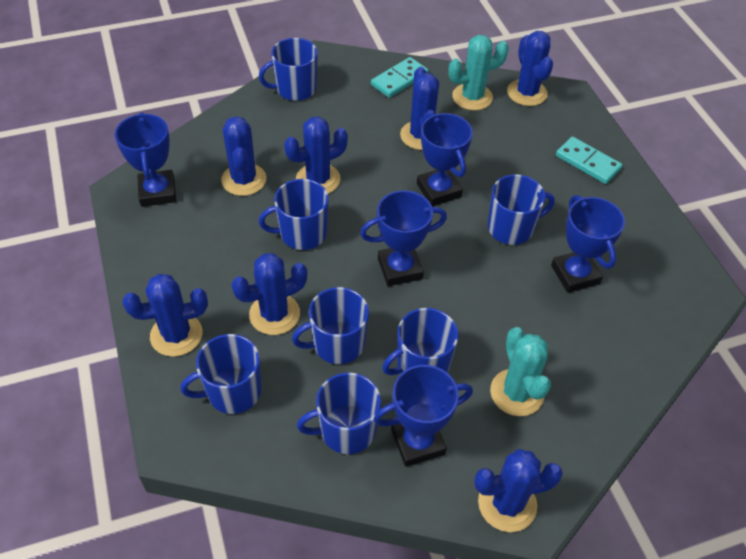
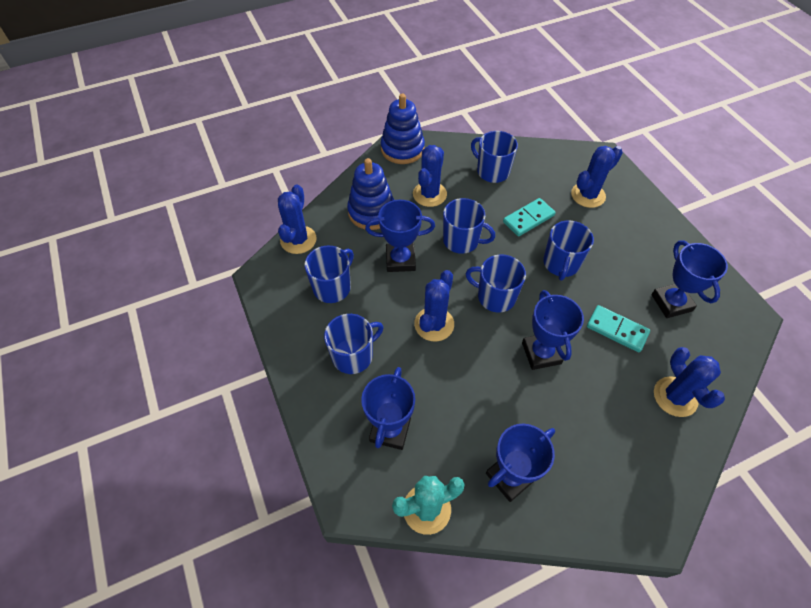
blue cactus: 7 -> 5
blue mug: 7 -> 6
blue stacking toy: 0 -> 2
turquoise cactus: 2 -> 1

